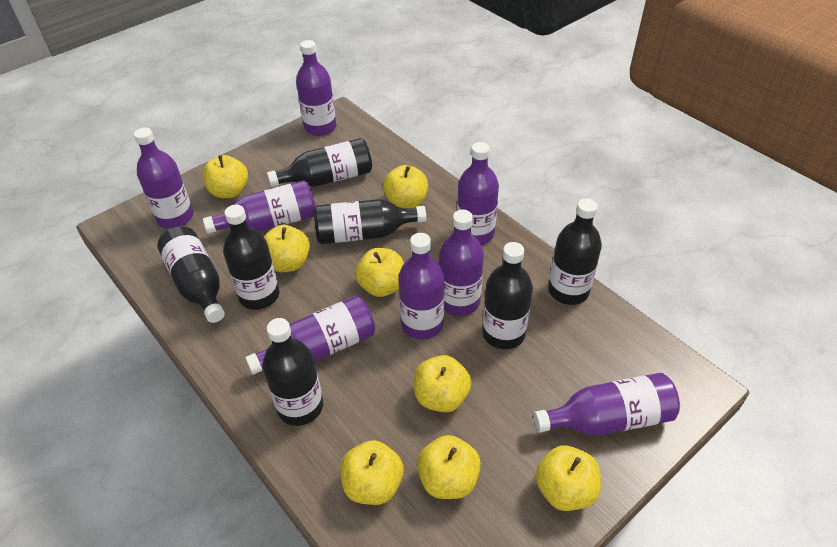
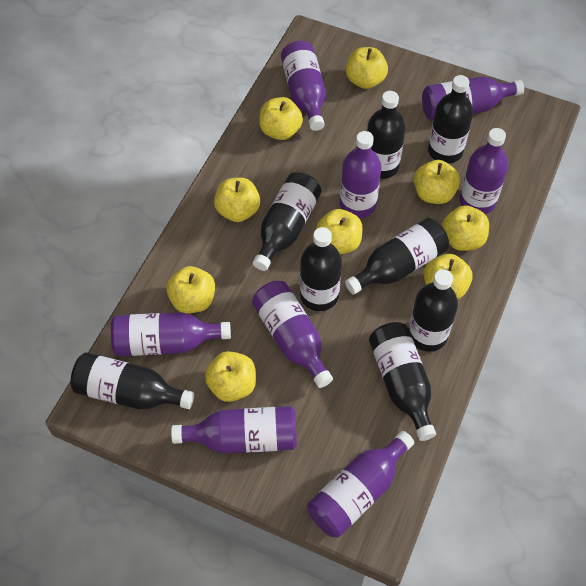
black bottle: 7 -> 8
yellow apple: 8 -> 9

